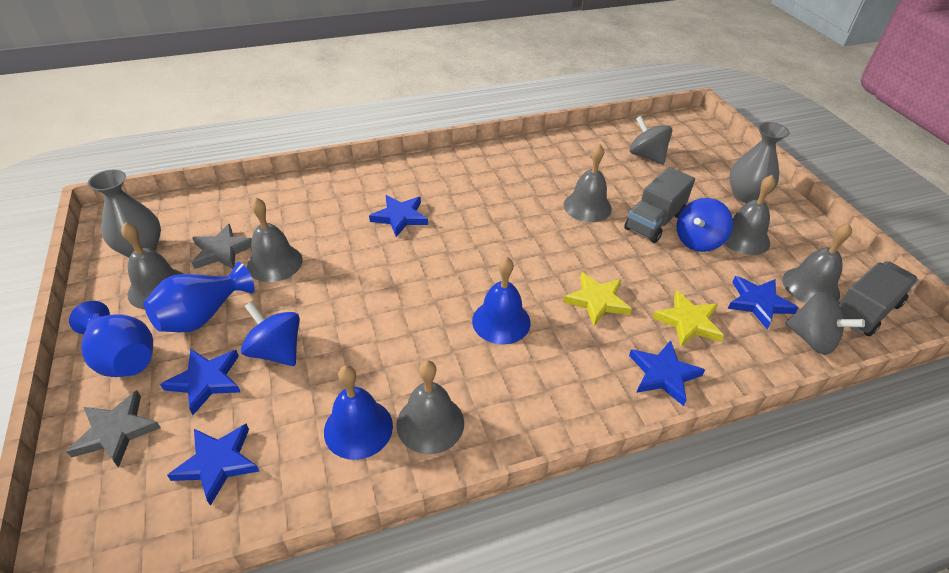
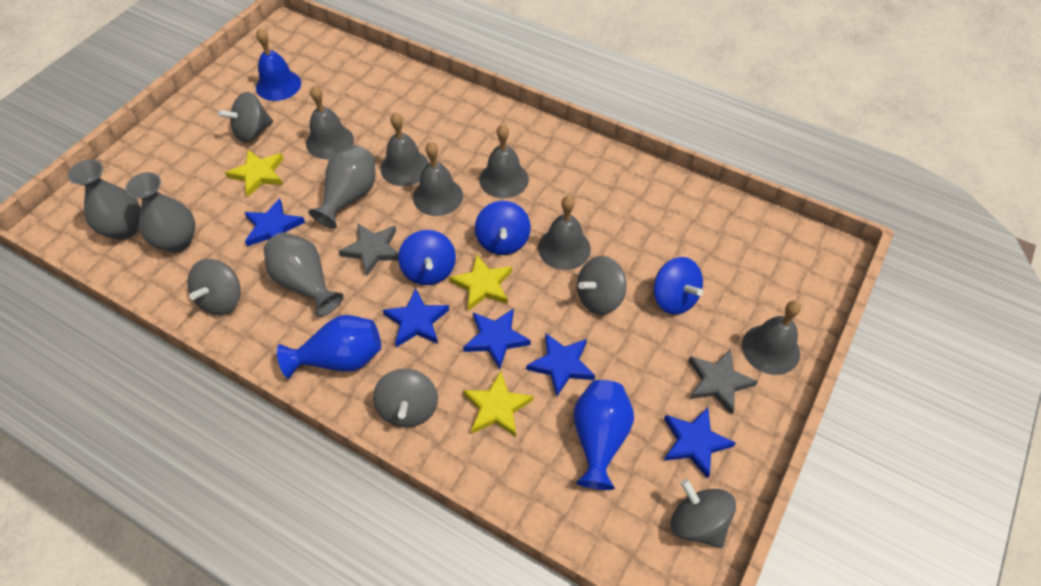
blue bell: 2 -> 1
blue spinning top: 2 -> 3
grey spinning top: 2 -> 5
grey truck: 2 -> 0
grey vase: 2 -> 4
yellow star: 2 -> 3

